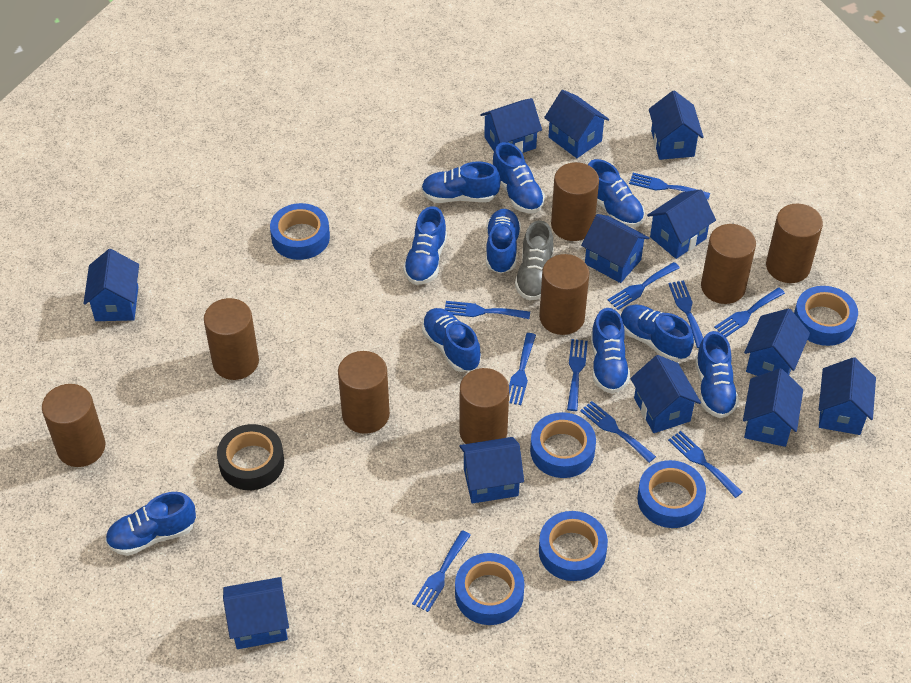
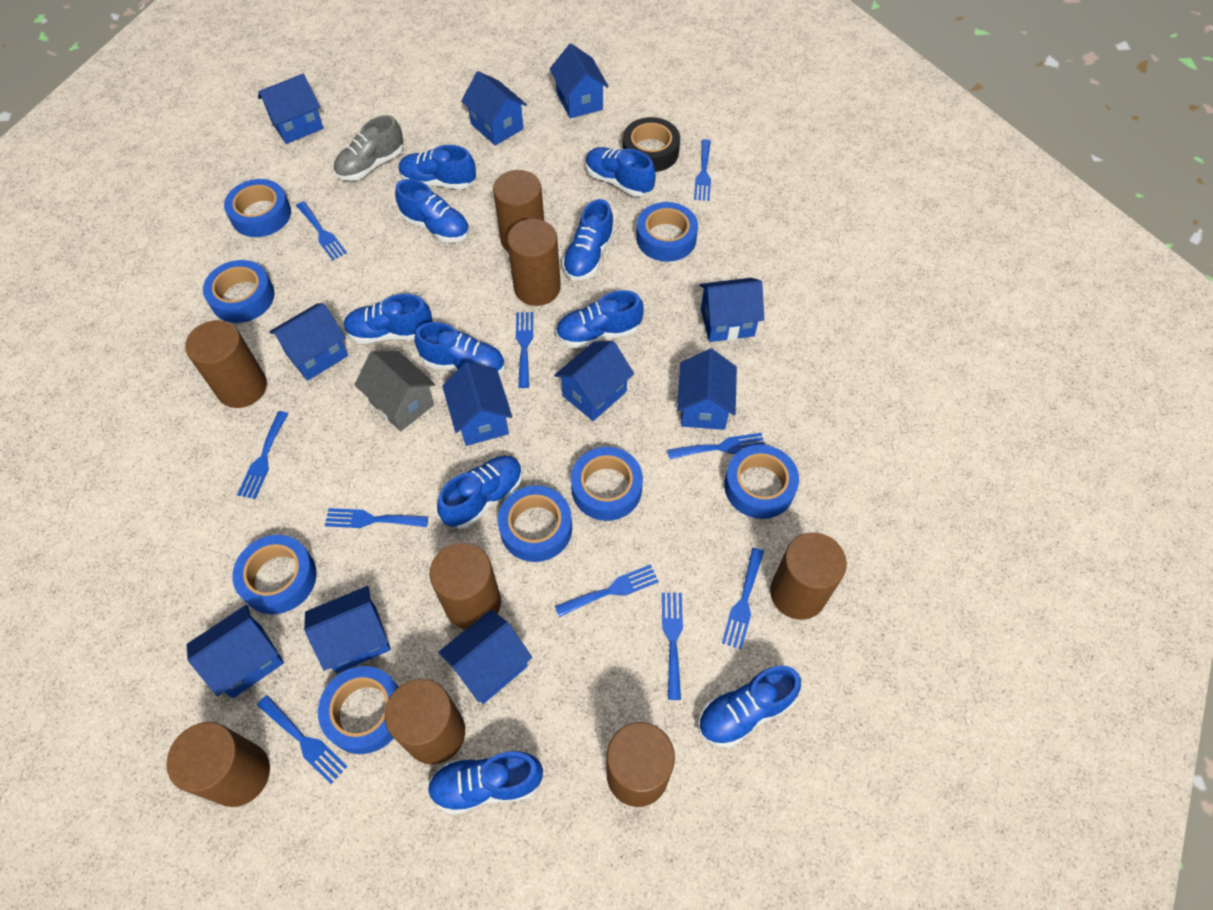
blue house: 12 -> 11
blue tape: 6 -> 8
grey house: 0 -> 1

